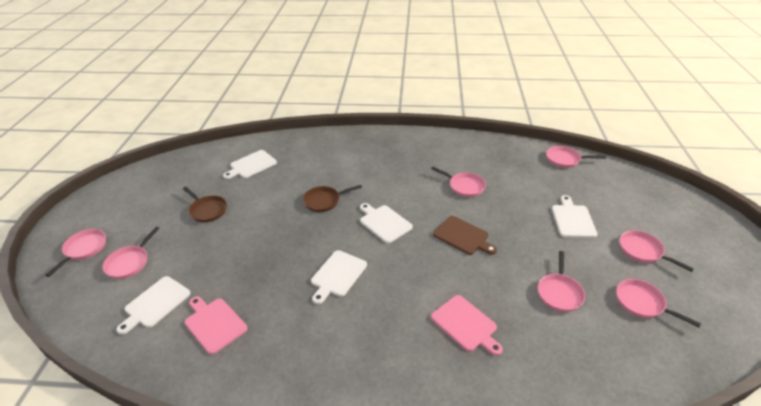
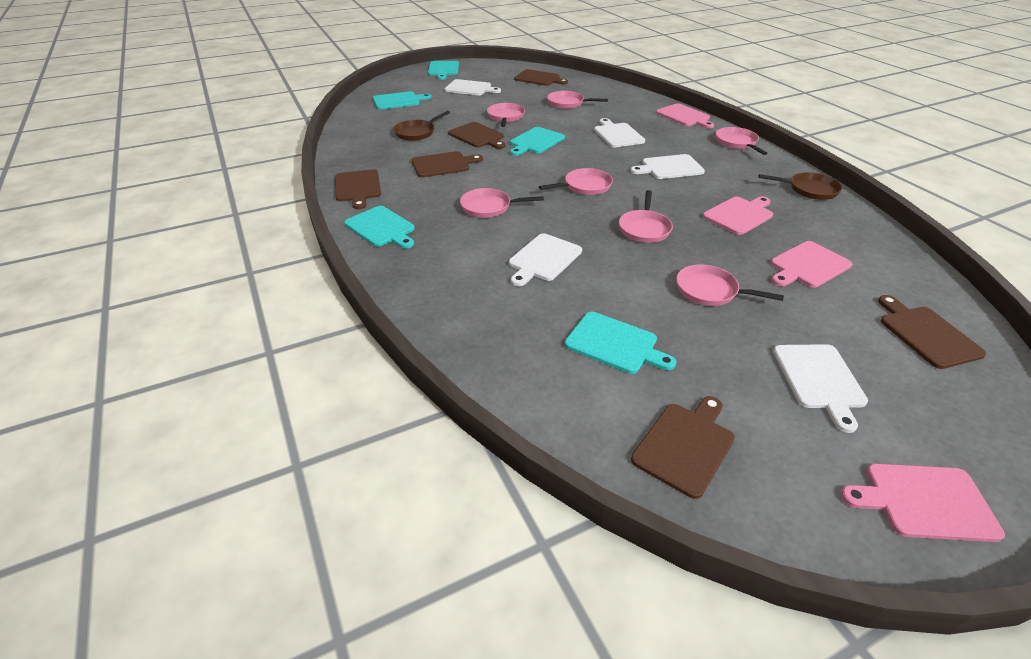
brown cutting board: 1 -> 6
pink cutting board: 2 -> 4
turquoise cutting board: 0 -> 5

